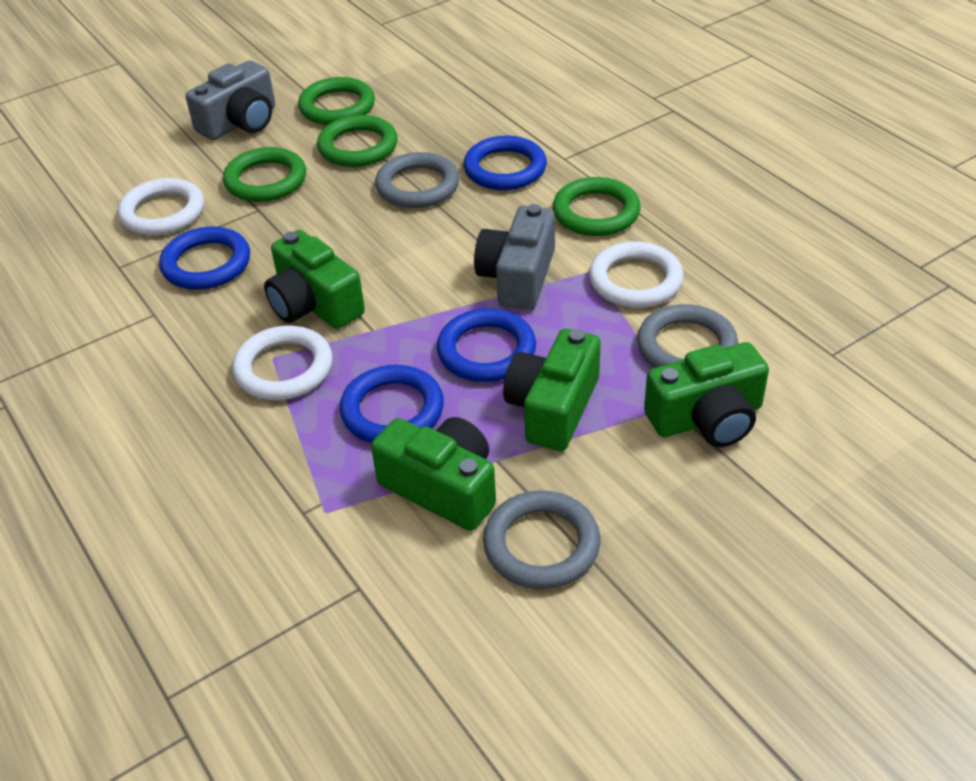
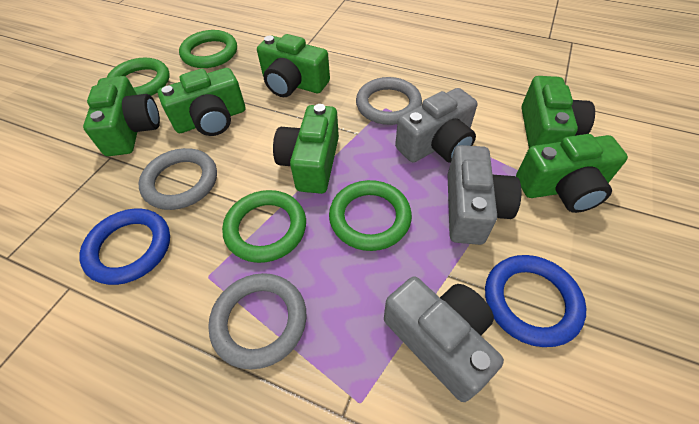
blue ring: 4 -> 2
green camera: 4 -> 6
grey camera: 2 -> 3
white ring: 3 -> 0

